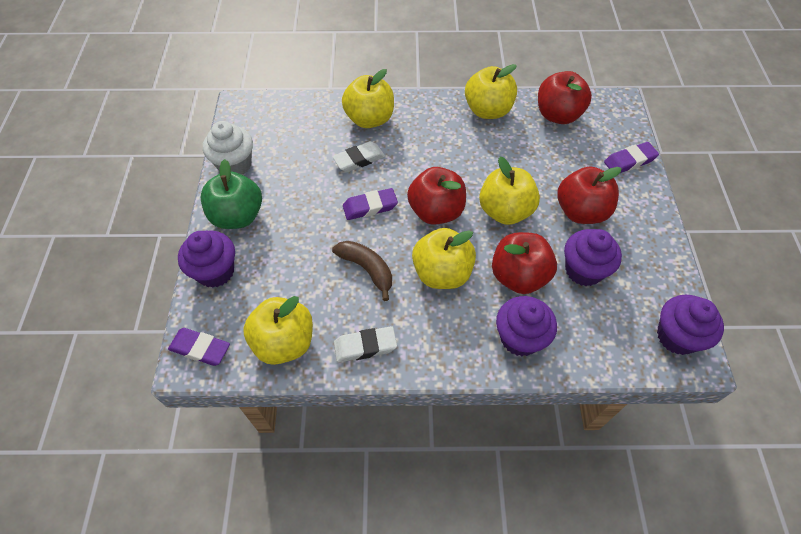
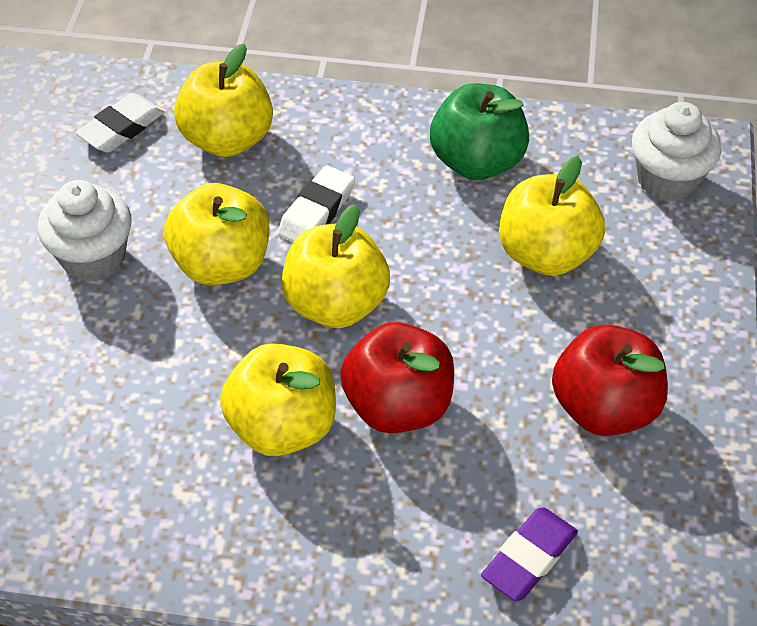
brown banana: 1 -> 0
purple cupcake: 4 -> 0
purple eraser: 3 -> 1
red apple: 4 -> 2
white cupcake: 1 -> 2

